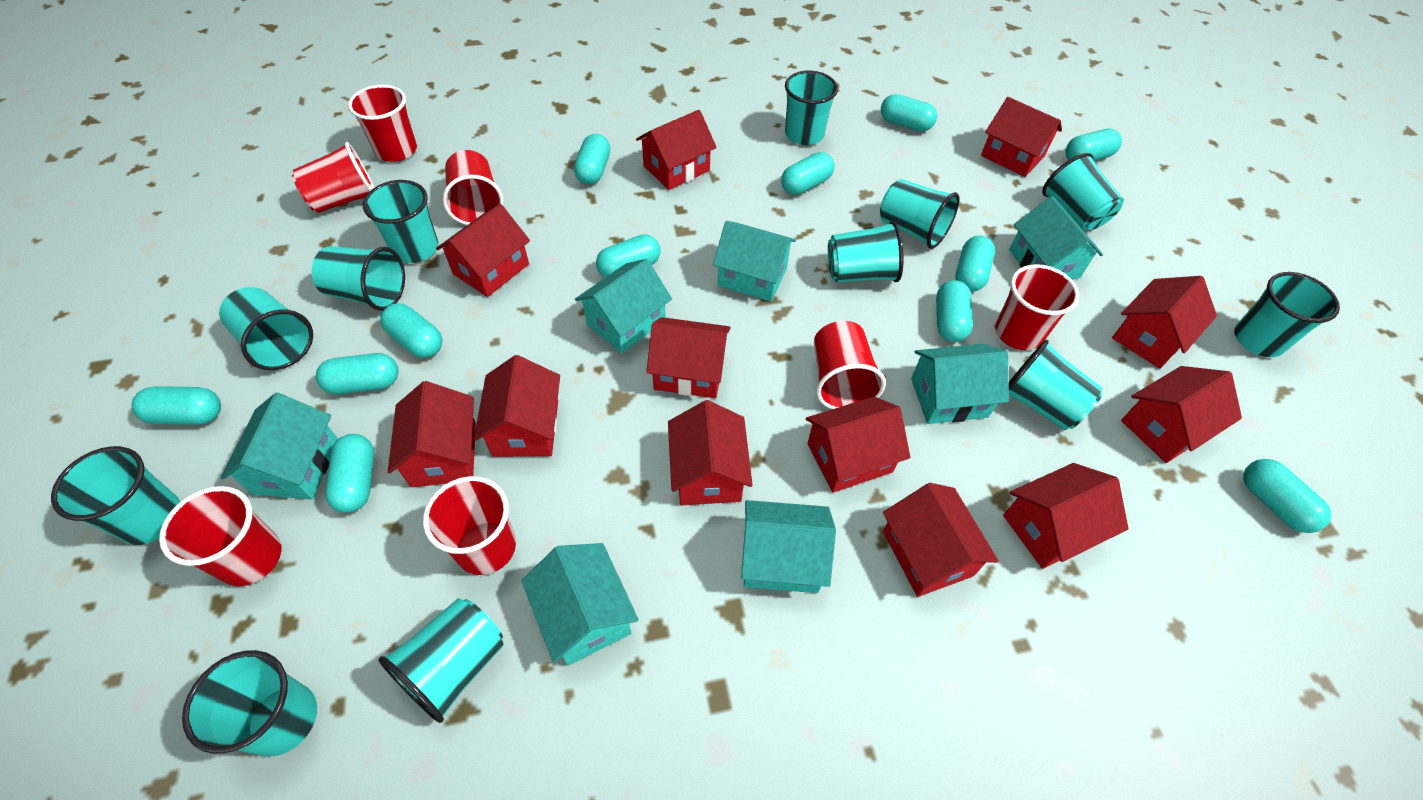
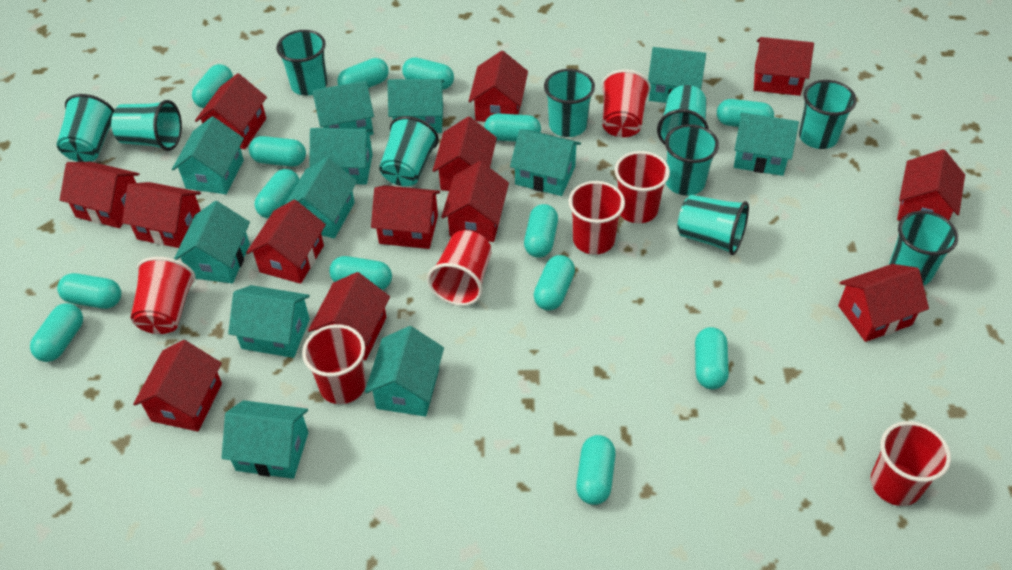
red house: 12 -> 13
turquoise capsule: 12 -> 14
turquoise cup: 12 -> 10
turquoise house: 7 -> 12

